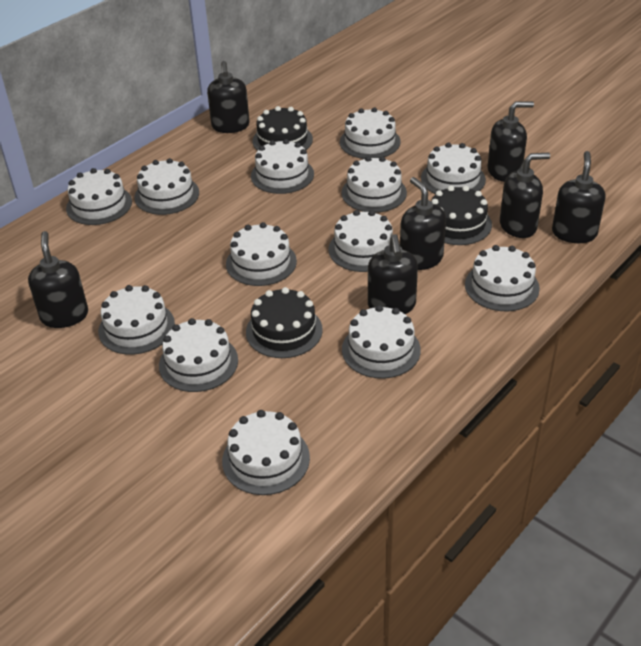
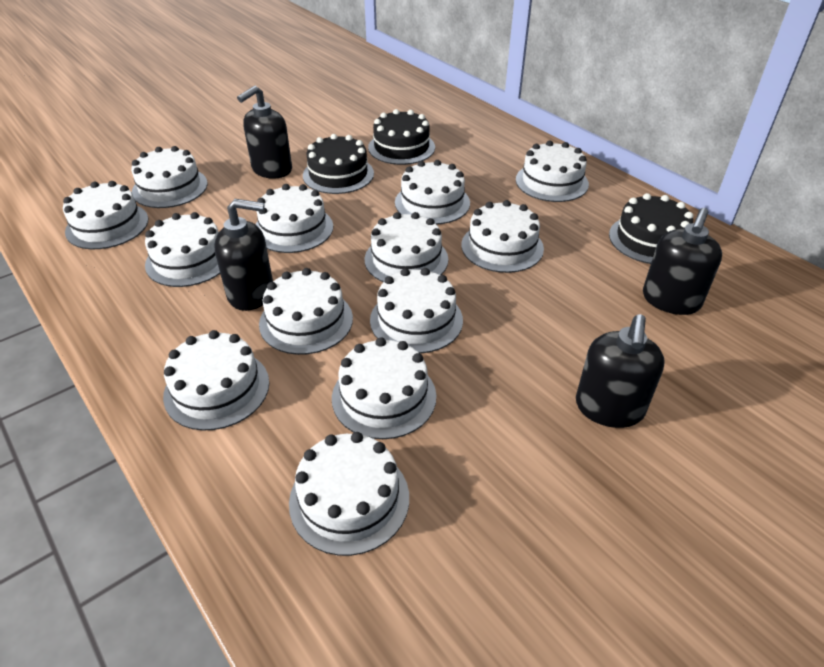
black soap dispenser: 7 -> 4

